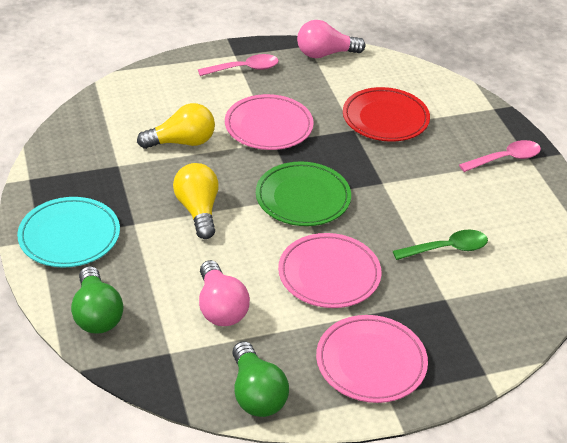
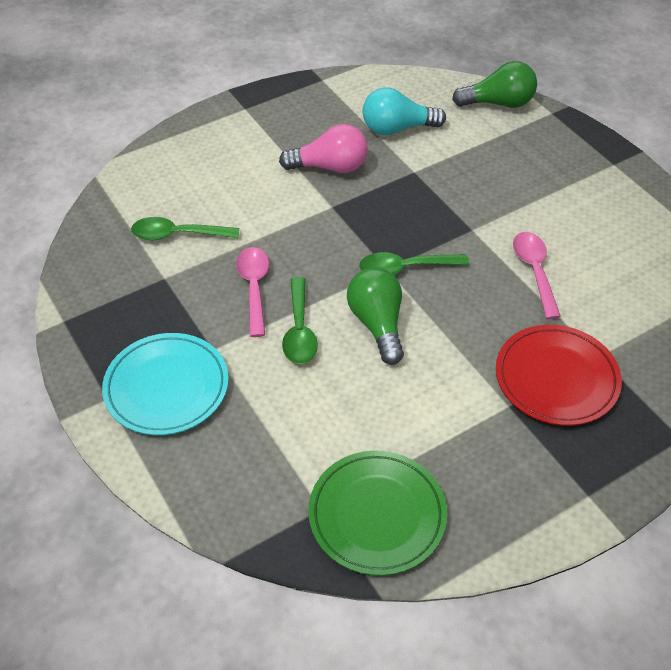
green spoon: 1 -> 3
pink light bulb: 2 -> 1
pink plate: 3 -> 0
turquoise light bulb: 0 -> 1
yellow light bulb: 2 -> 0

